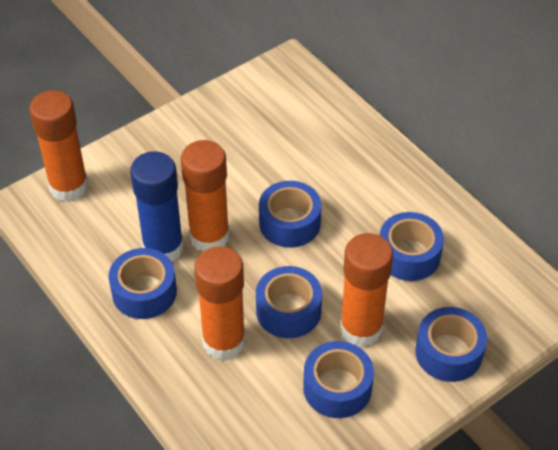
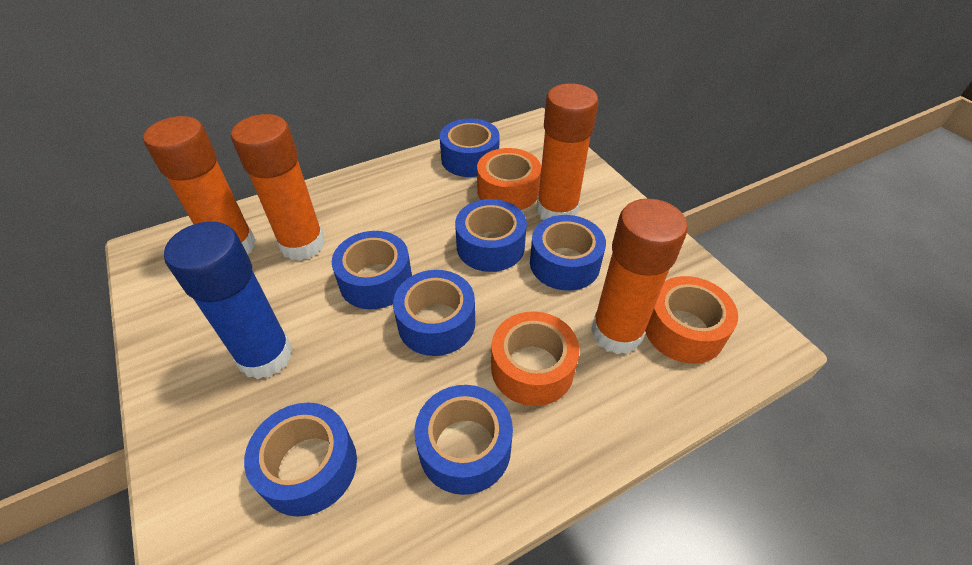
blue tape: 6 -> 7
orange tape: 0 -> 3

